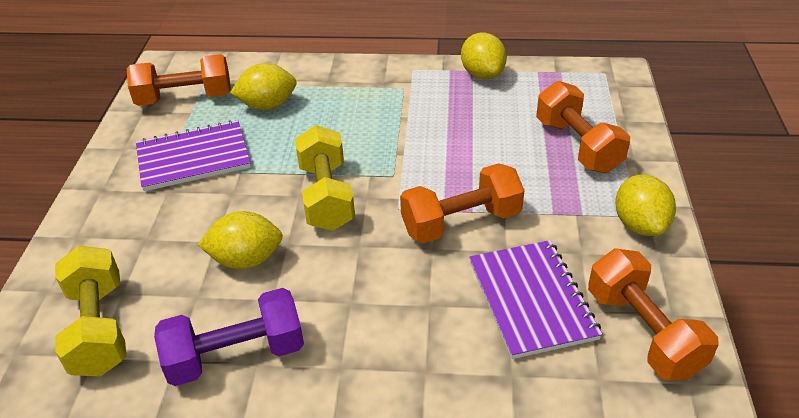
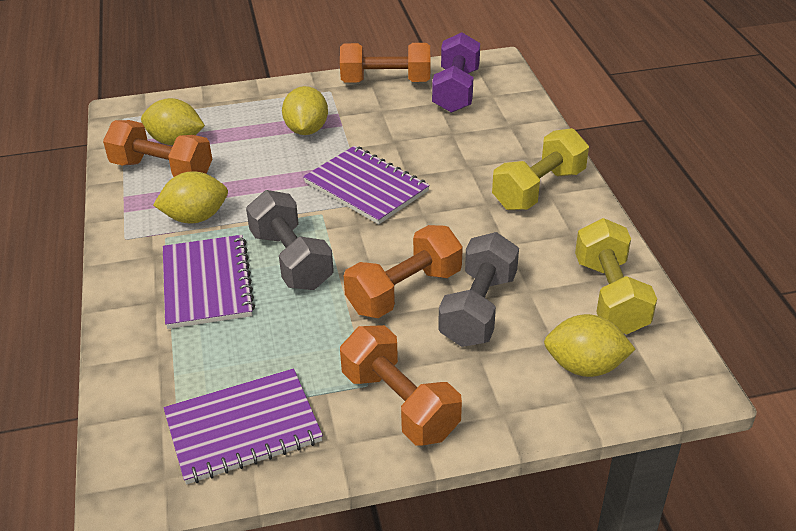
grey dumbbell: 0 -> 2
purple notebook: 2 -> 3

